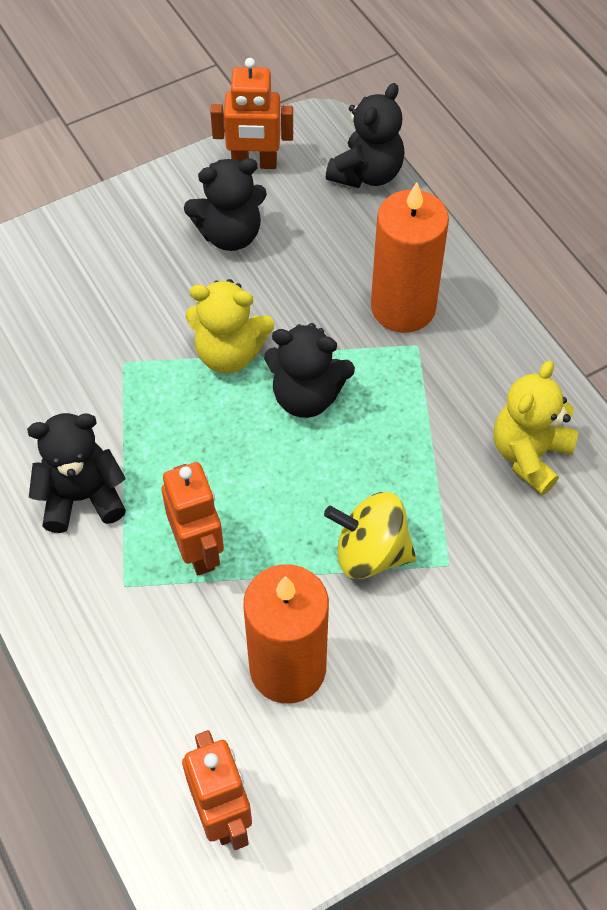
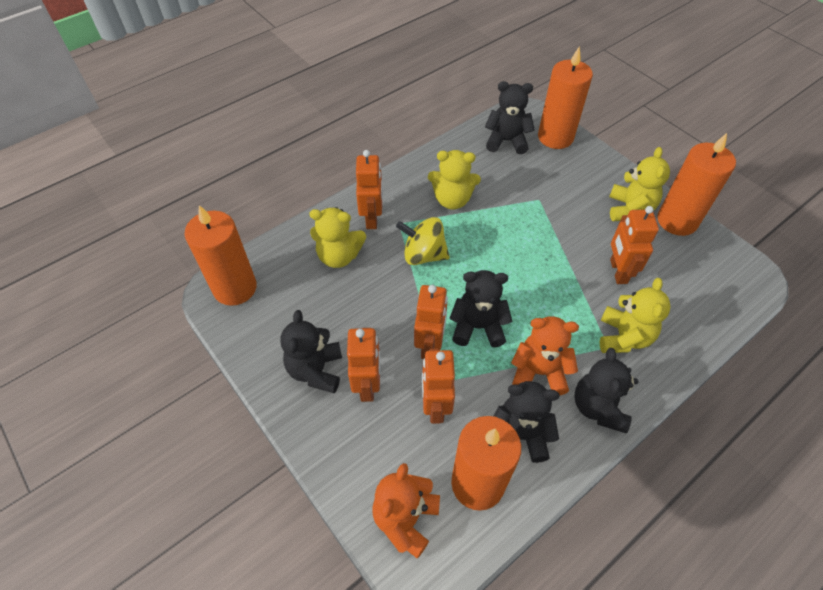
black teddy bear: 4 -> 5
orange candle: 2 -> 4
orange robot: 3 -> 5
orange teddy bear: 0 -> 2
yellow teddy bear: 2 -> 4

